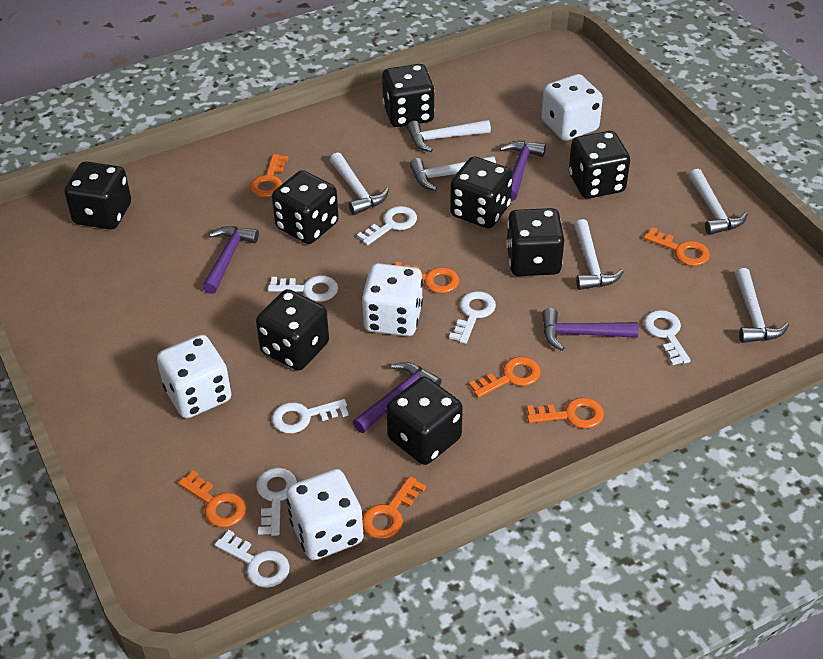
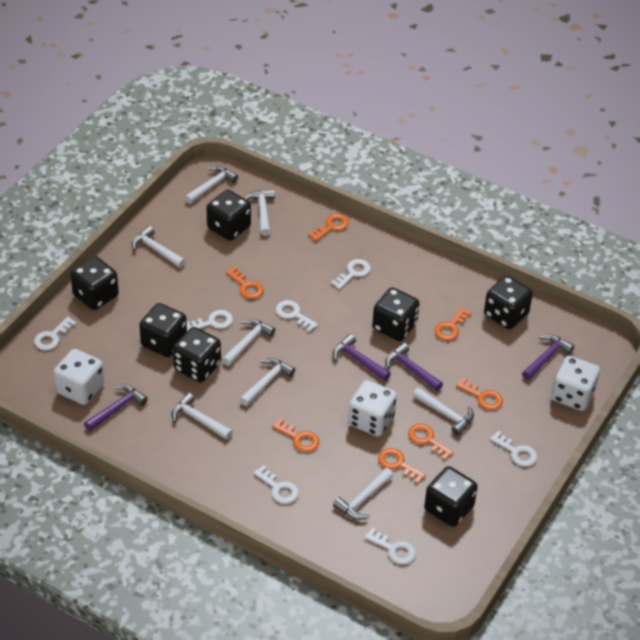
black dice: 8 -> 7
white dice: 4 -> 3
white hammer: 6 -> 8

